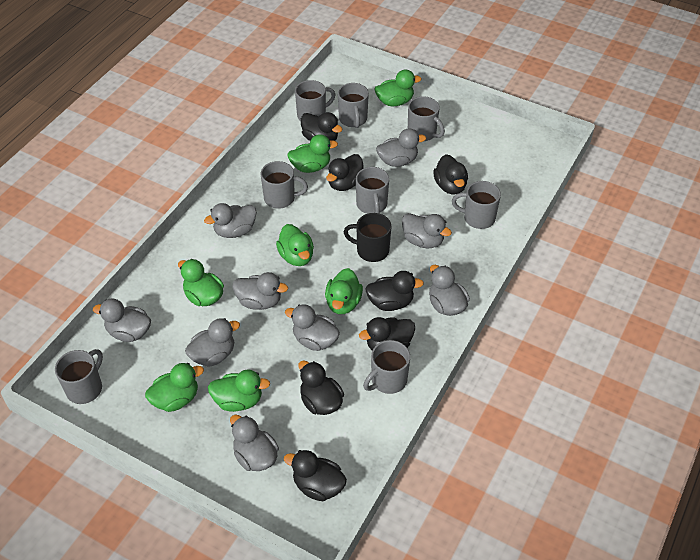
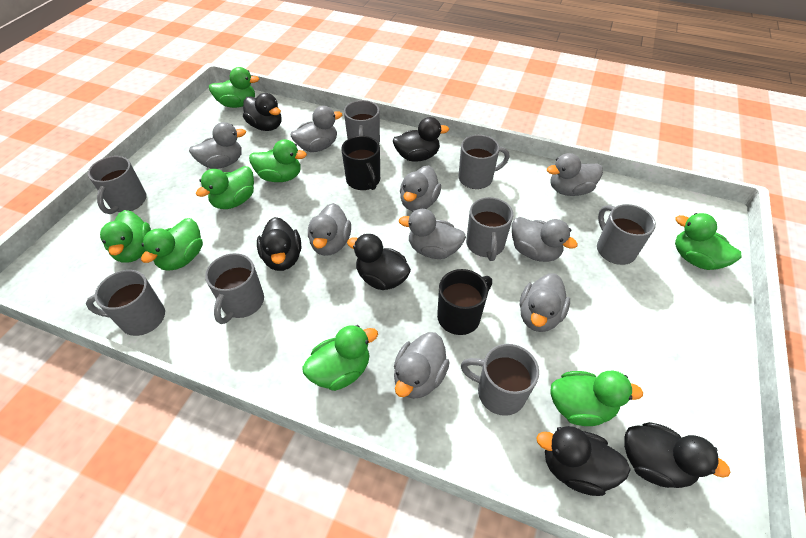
black duck: 7 -> 6
black mug: 1 -> 2
green duck: 7 -> 8

